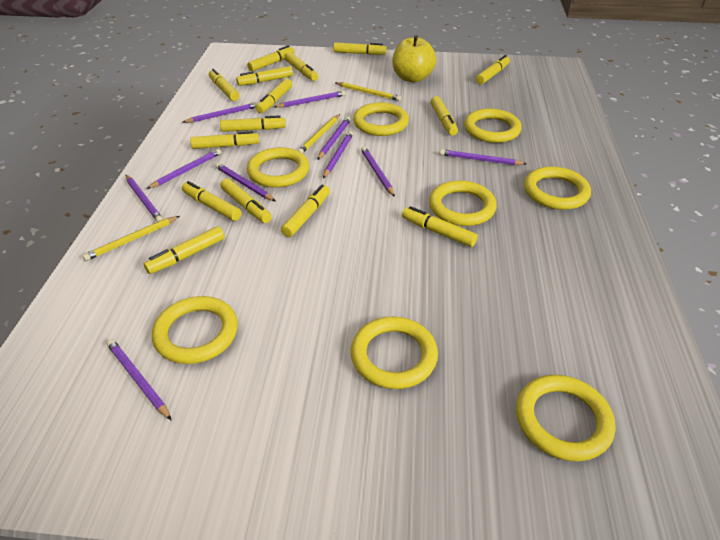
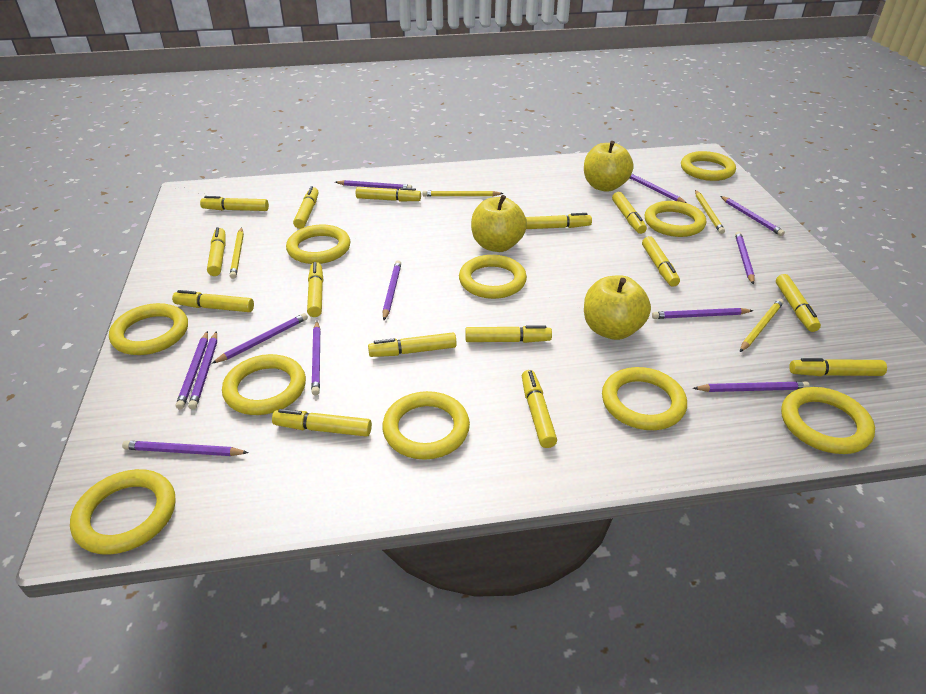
purple pencil: 10 -> 12
yellow apple: 1 -> 3
yellow pencil: 3 -> 4
yellow ring: 8 -> 10

